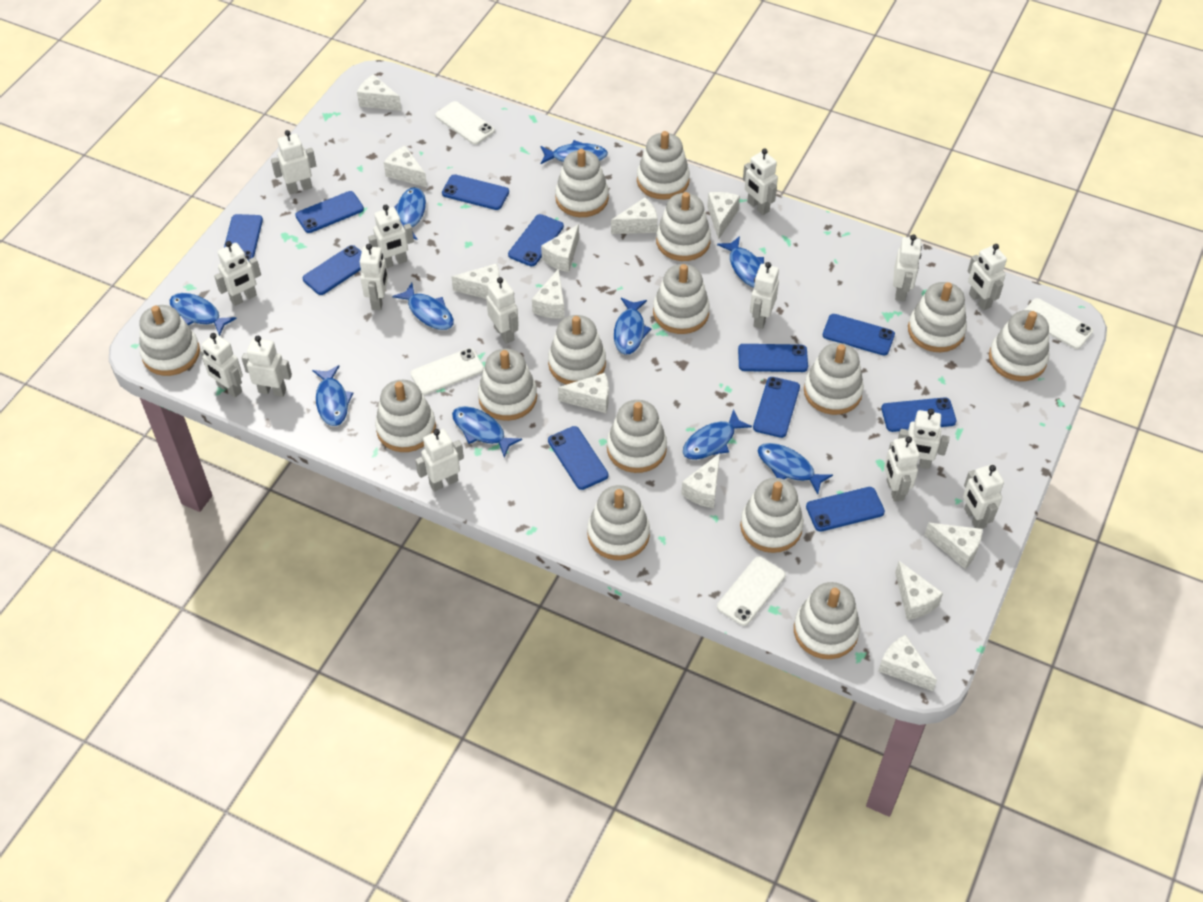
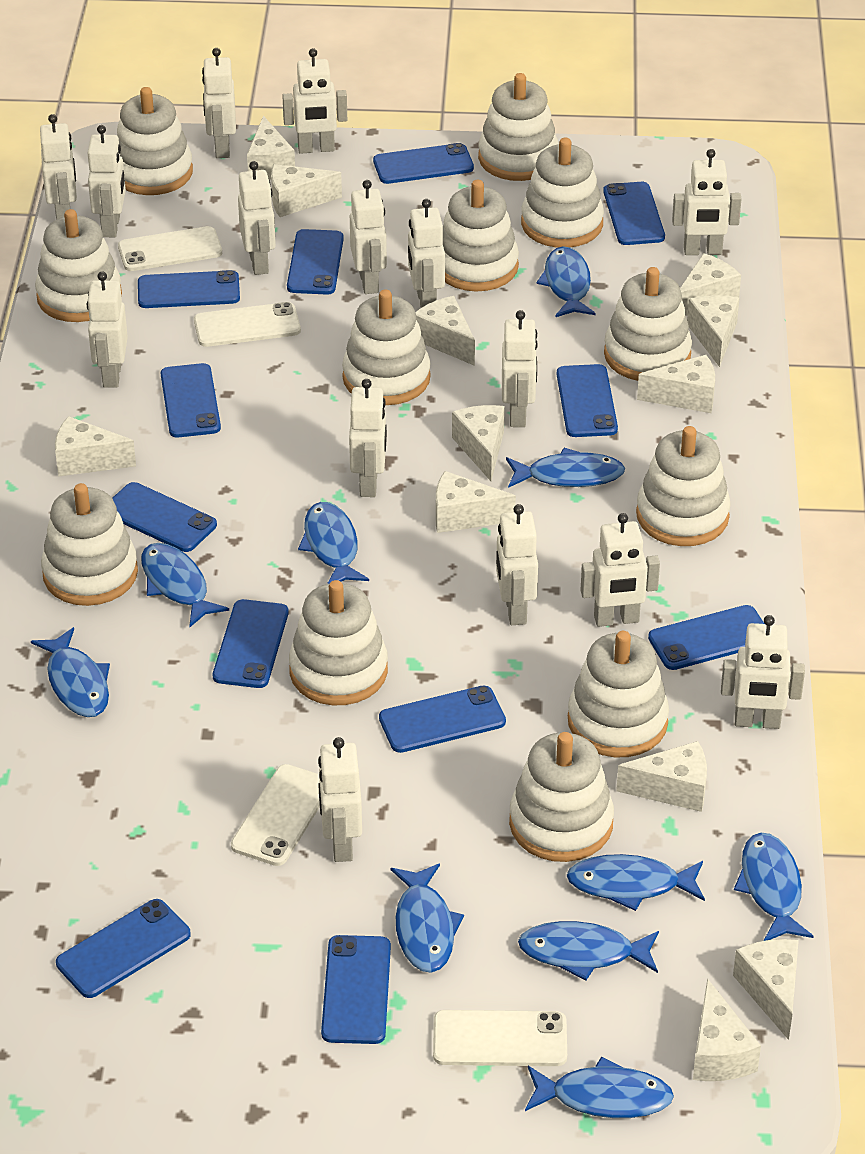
blue phone: 11 -> 12
white stacking toy: 15 -> 12

